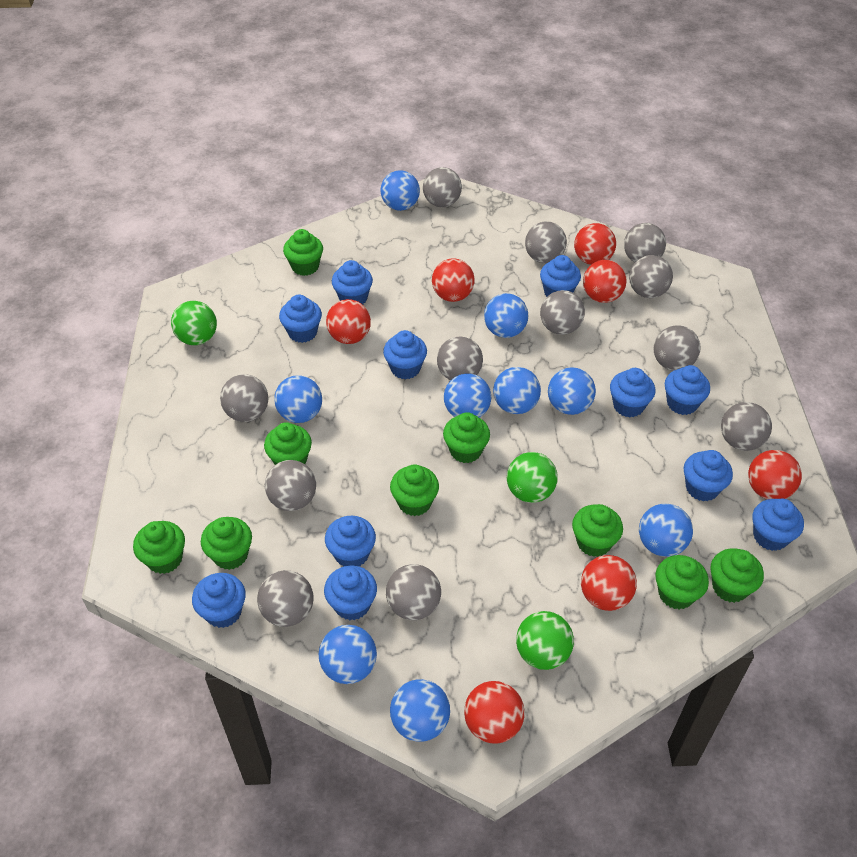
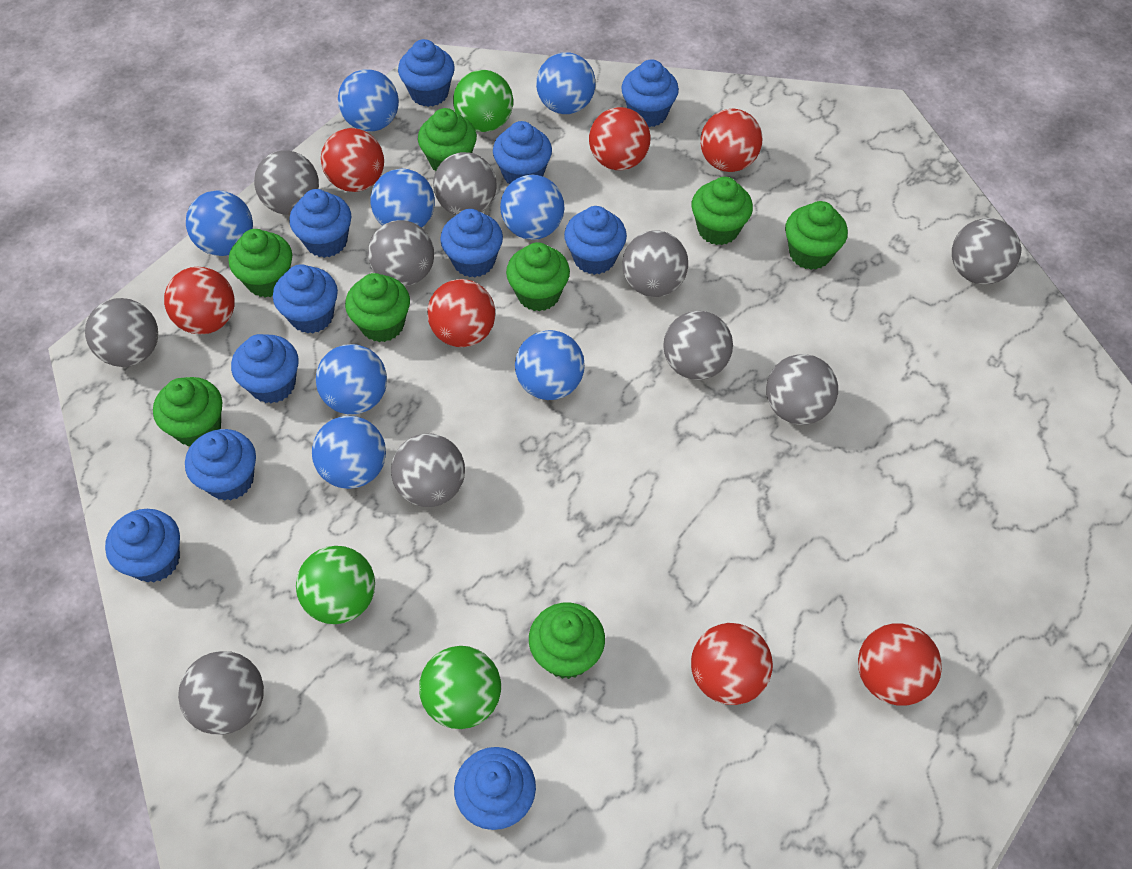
blue ball: 9 -> 8
green cupcake: 9 -> 8
grey ball: 12 -> 10

